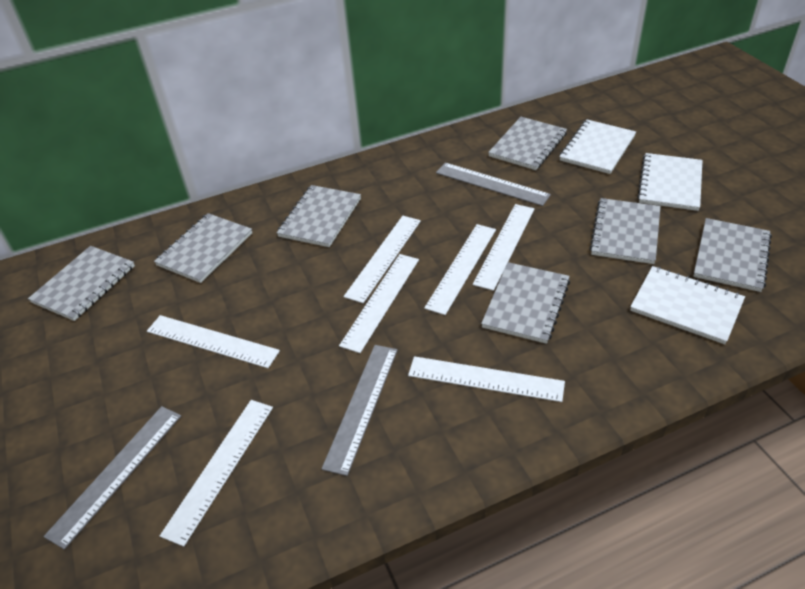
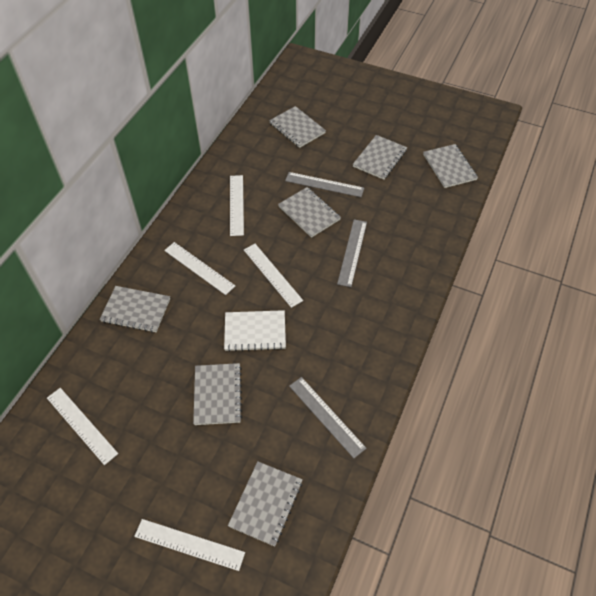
white notebook: 3 -> 1
white ruler: 7 -> 5

